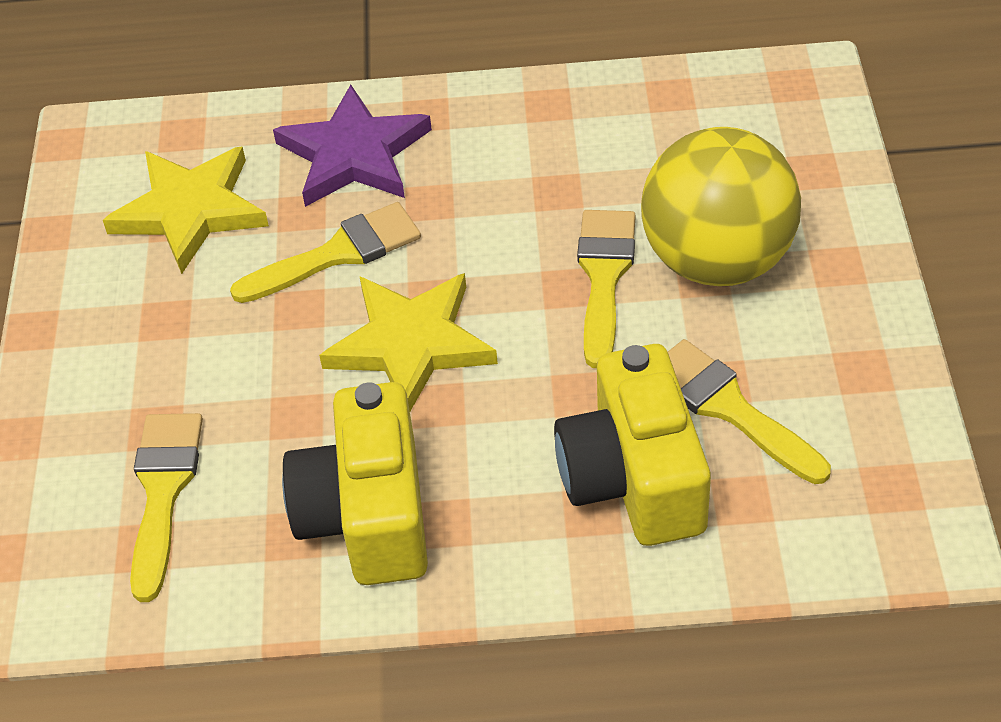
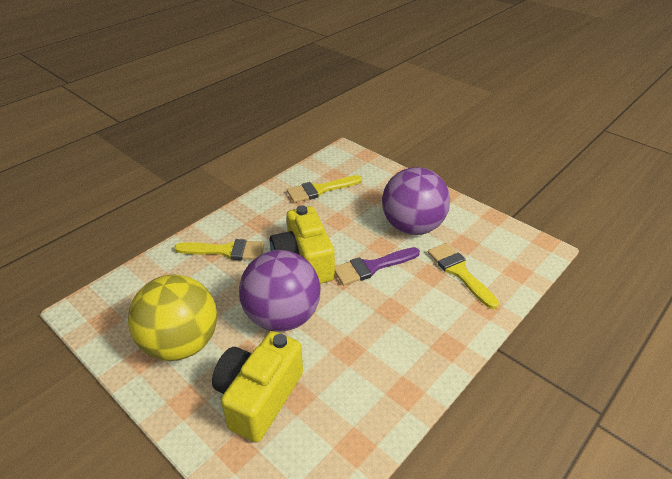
purple ball: 0 -> 2
purple brush: 0 -> 1
purple star: 1 -> 0
yellow brush: 4 -> 3
yellow star: 2 -> 0

